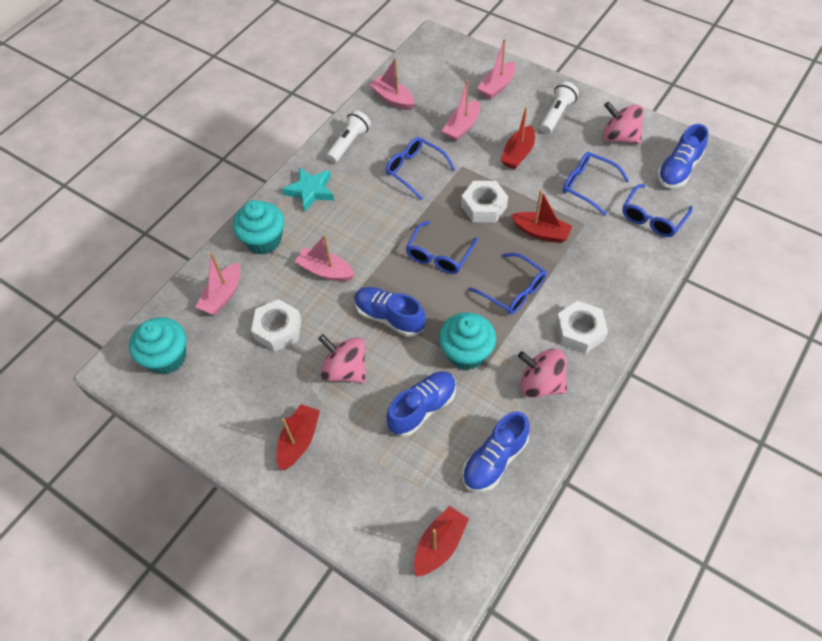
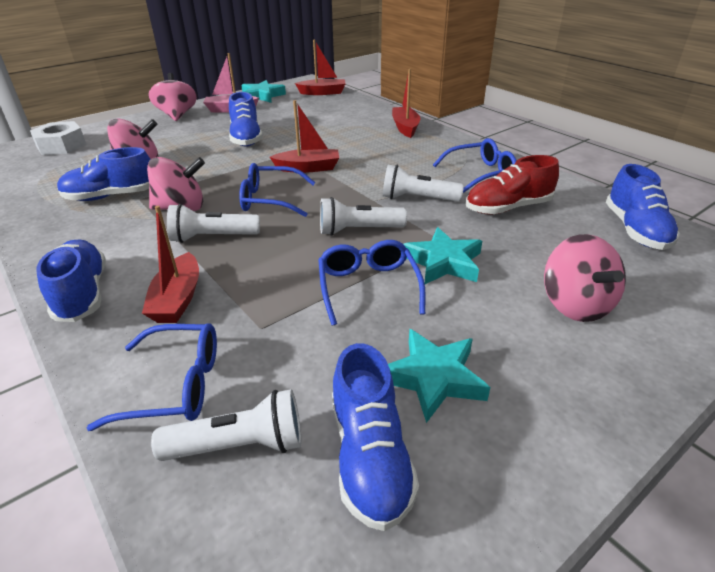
blue glasses: 5 -> 4
blue shoe: 4 -> 5
pink boat: 5 -> 1
pink spinning top: 3 -> 4
red shoe: 0 -> 1
turquoise cupcake: 3 -> 0
turquoise star: 1 -> 3
white flashlight: 2 -> 4
white nut: 3 -> 1

